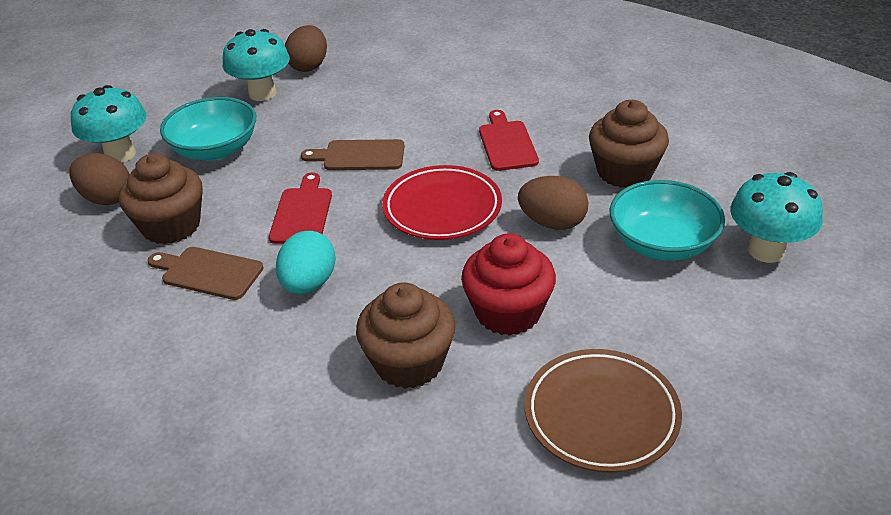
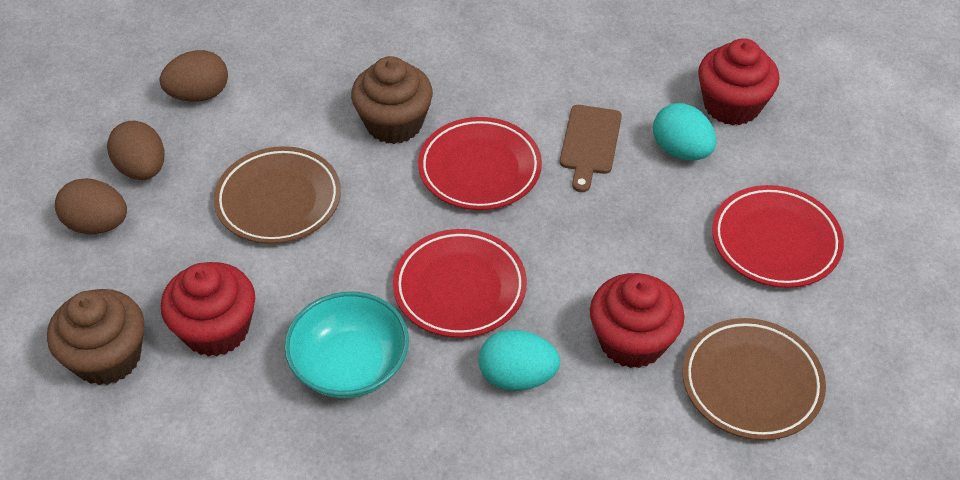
brown cupcake: 3 -> 2
brown cutting board: 2 -> 1
brown plate: 1 -> 2
red cupcake: 1 -> 3
red cutting board: 2 -> 0
red plate: 1 -> 3
turquoise bowl: 2 -> 1
turquoise egg: 1 -> 2
turquoise mushroom: 3 -> 0

